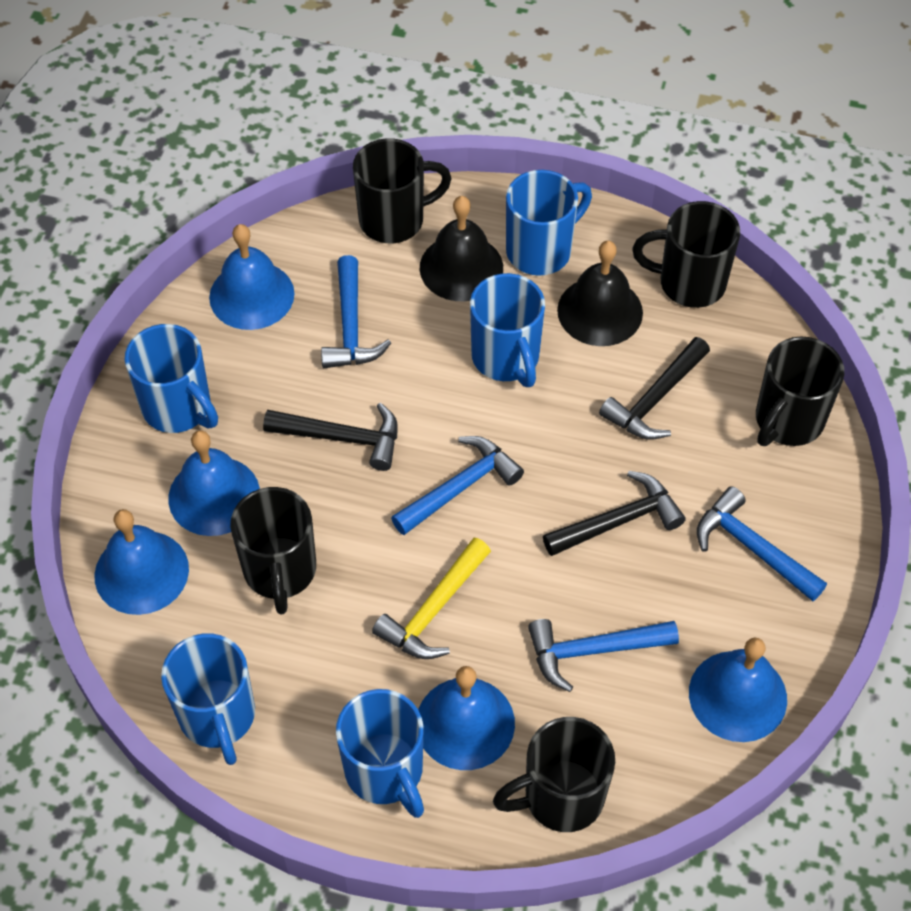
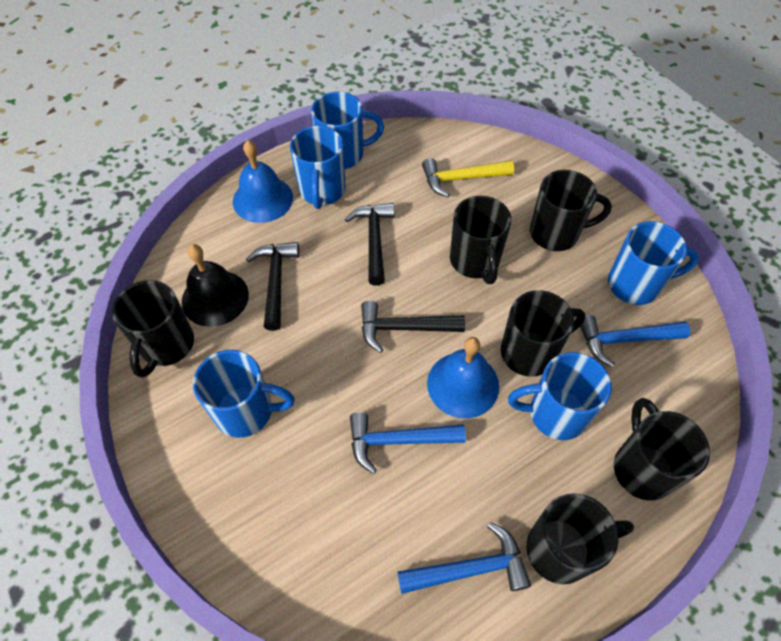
black bell: 2 -> 1
black mug: 5 -> 6
blue bell: 5 -> 2
blue hammer: 4 -> 3

